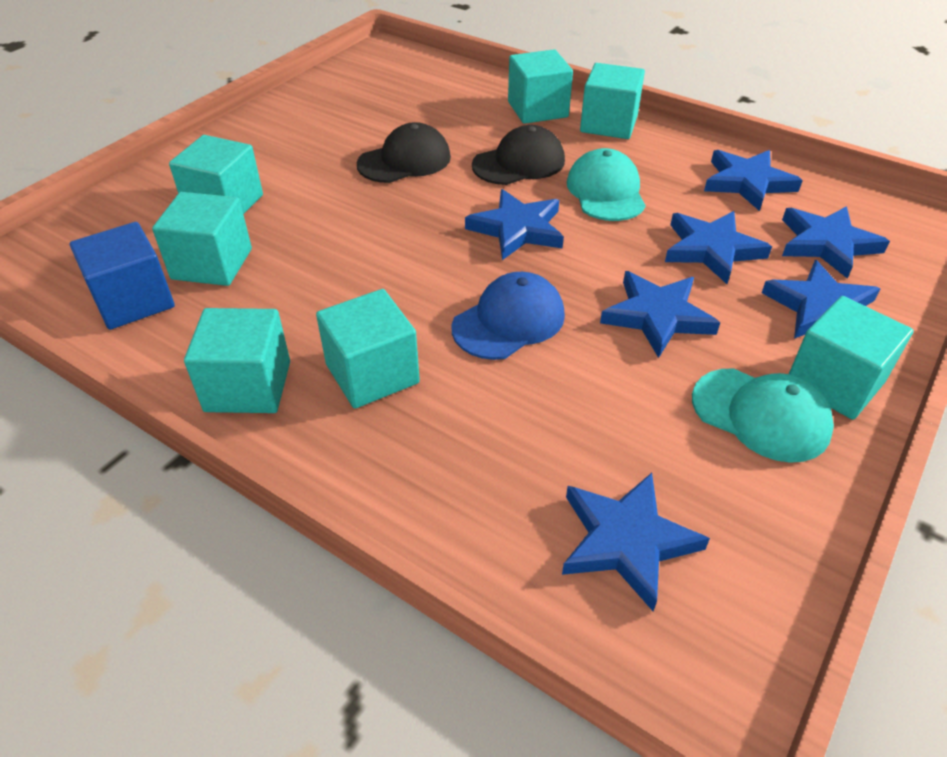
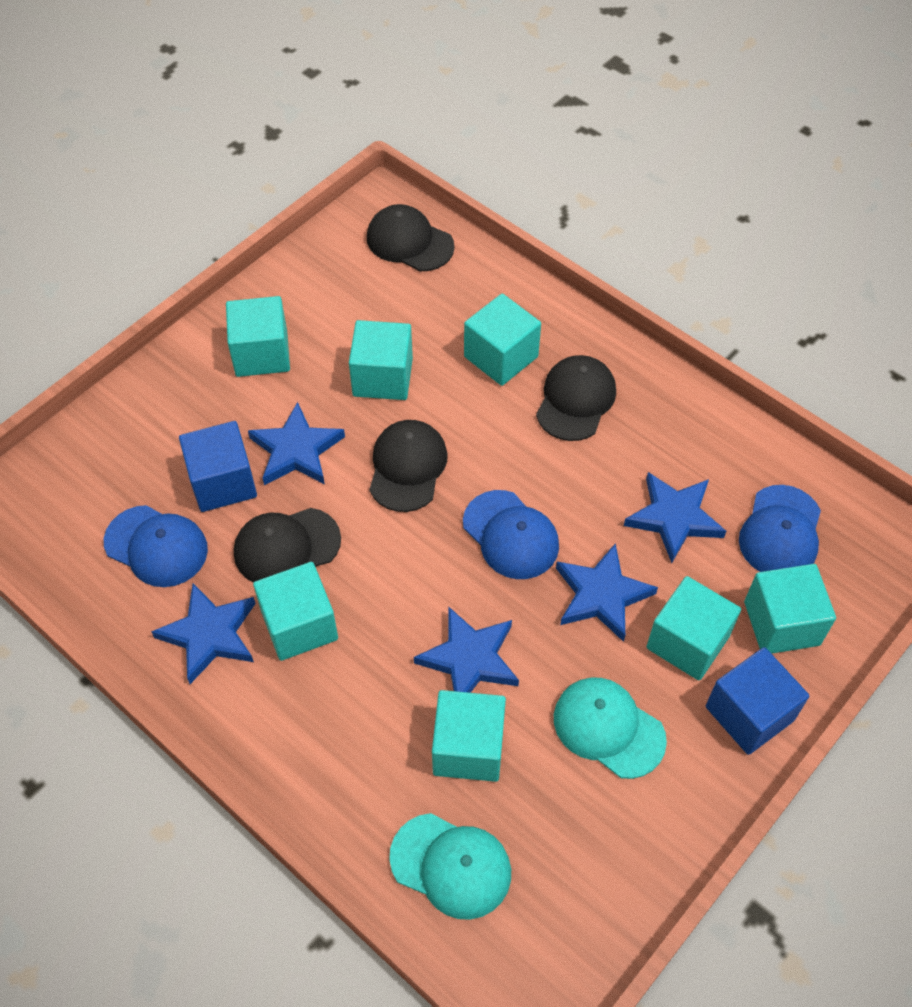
black cap: 2 -> 4
blue cap: 1 -> 3
blue cube: 1 -> 2
blue star: 7 -> 5

